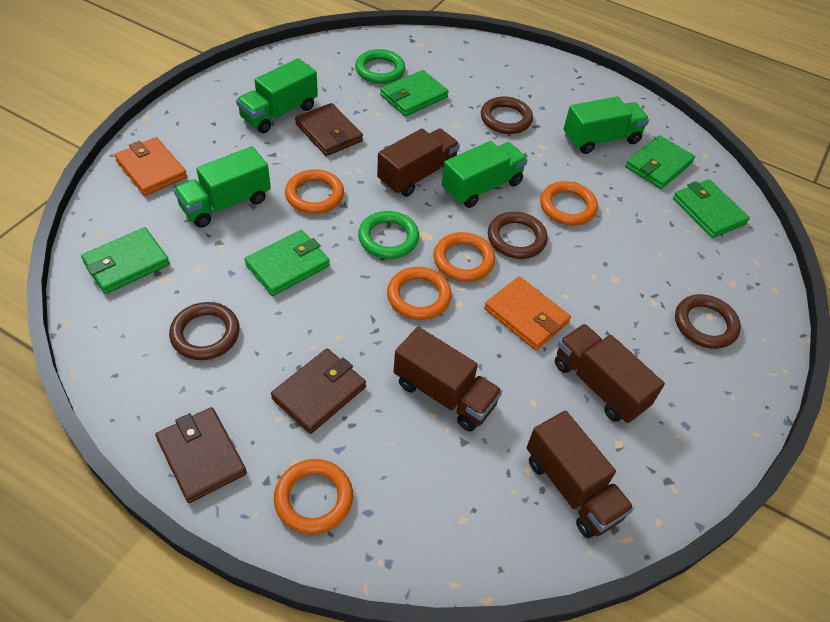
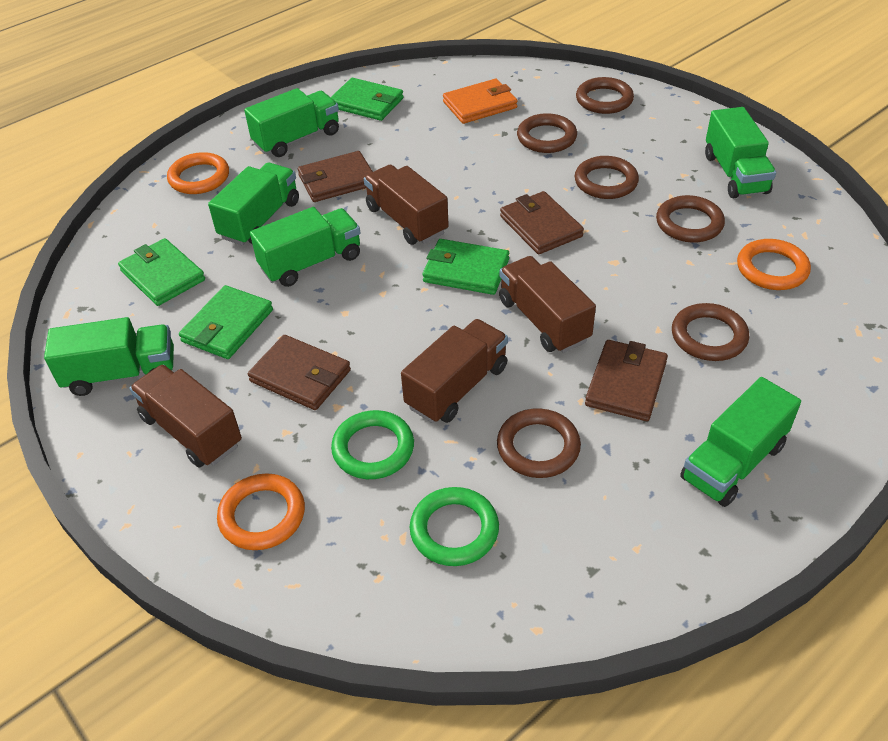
brown ring: 4 -> 6
brown wallet: 3 -> 4
green truck: 4 -> 6
green wallet: 5 -> 4
orange ring: 5 -> 3
orange wallet: 2 -> 1

